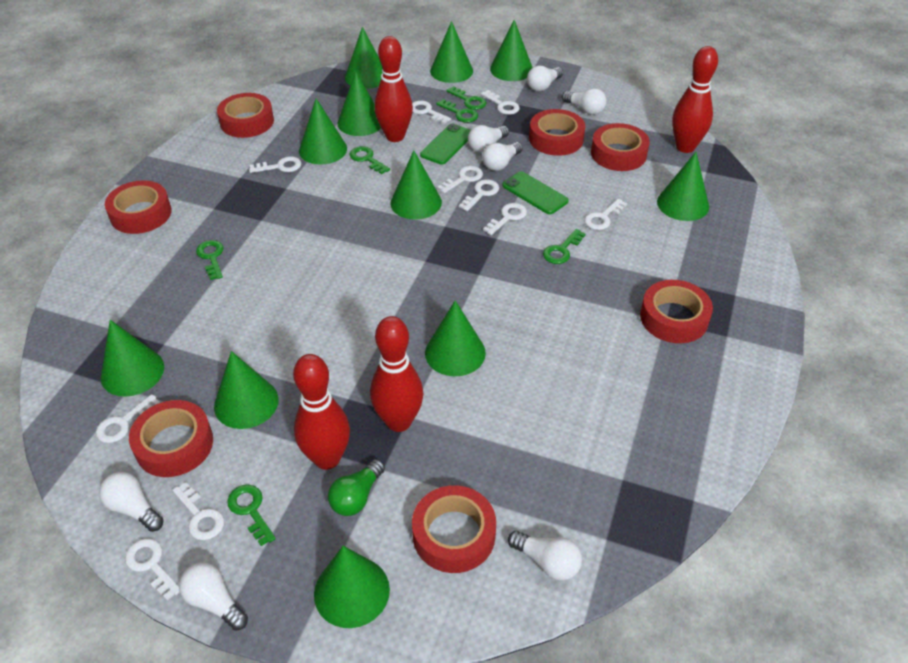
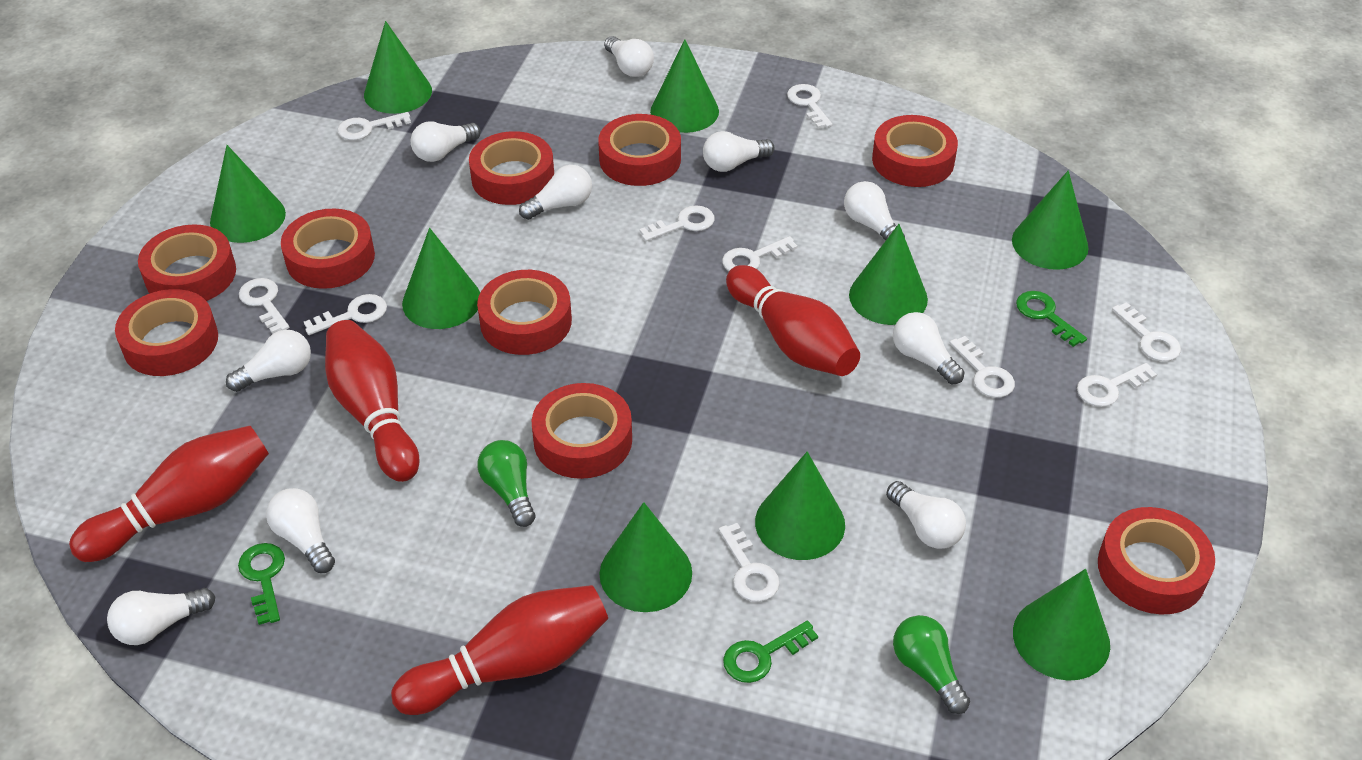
green cone: 11 -> 9
green key: 6 -> 3
green light bulb: 1 -> 2
green phone: 2 -> 0
red tape: 7 -> 9
white light bulb: 7 -> 10

